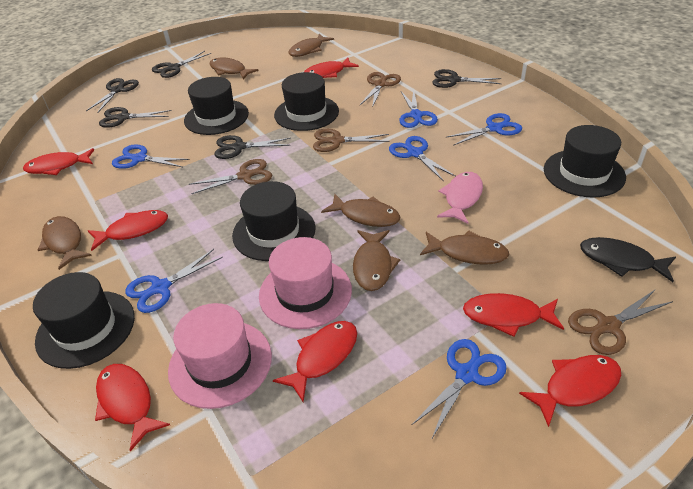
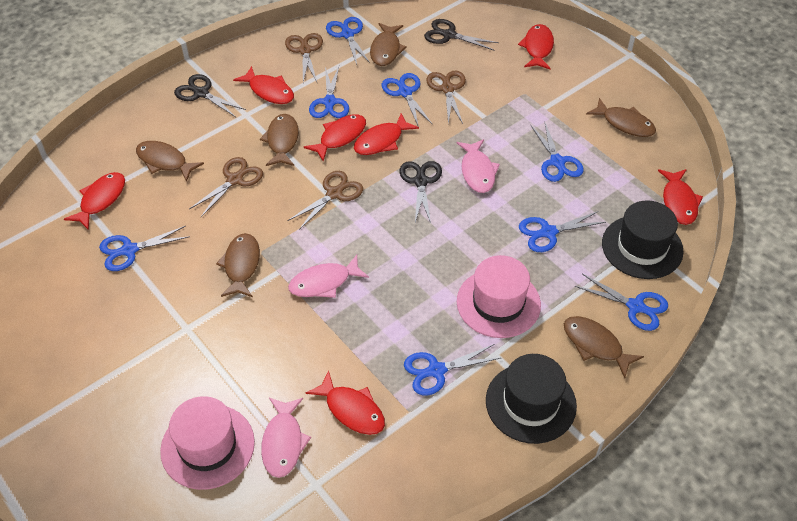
black fish: 1 -> 0
black hat: 5 -> 2
black scissors: 5 -> 3
blue scissors: 6 -> 8
pink fish: 1 -> 3

